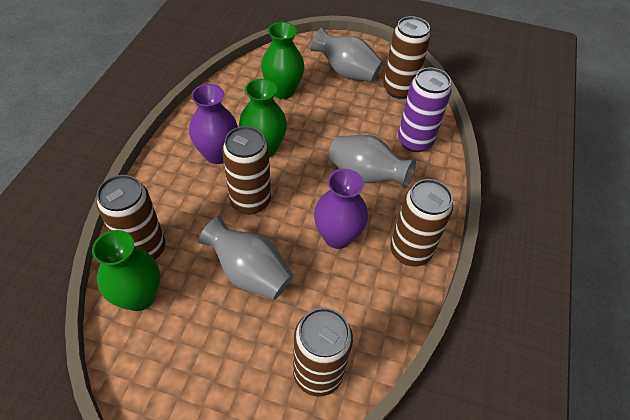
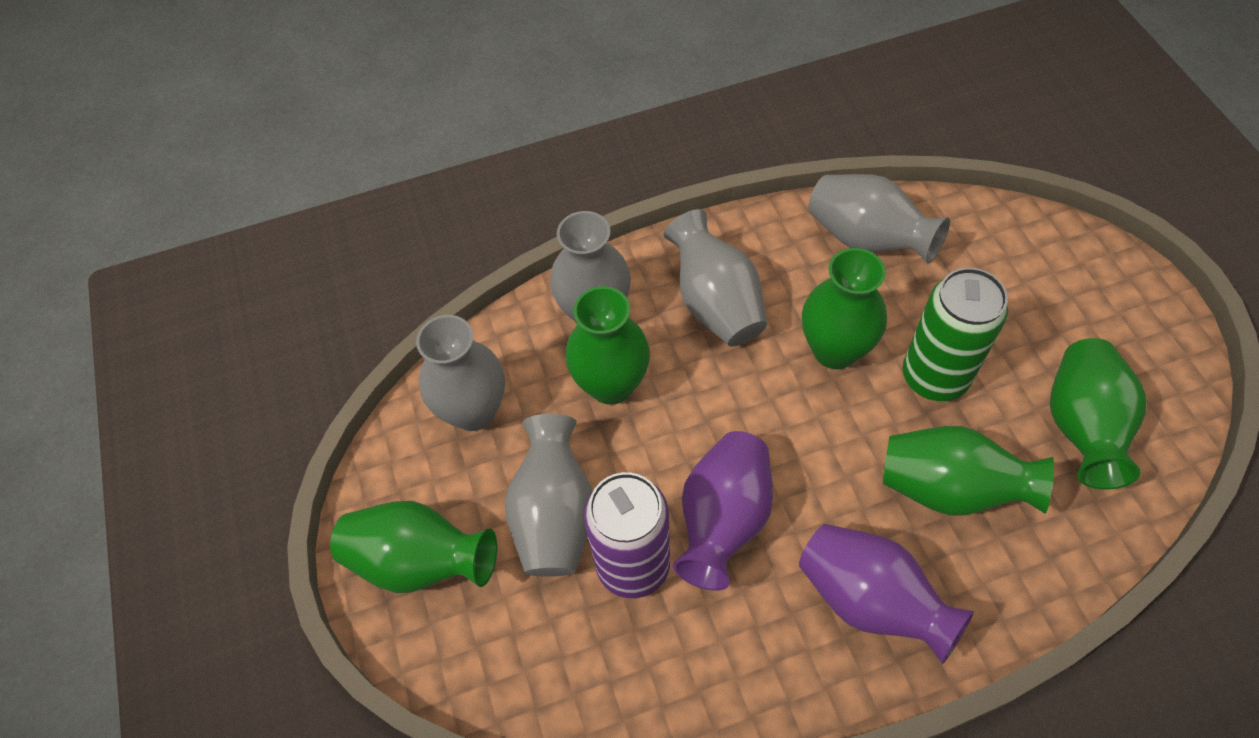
brown can: 5 -> 0
green can: 0 -> 1
green vase: 3 -> 5
grey vase: 3 -> 5

